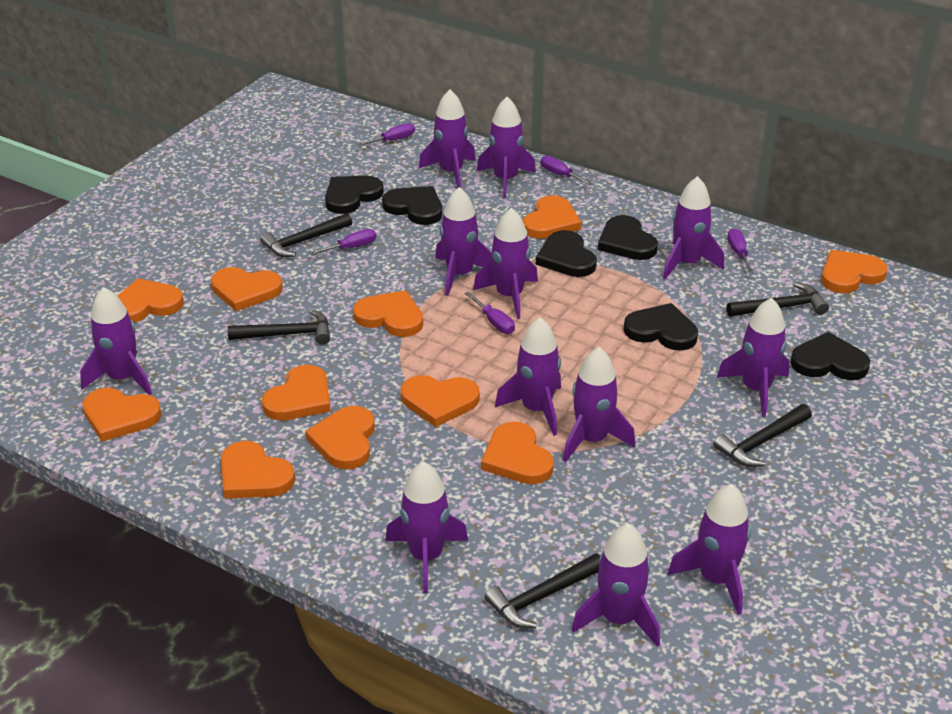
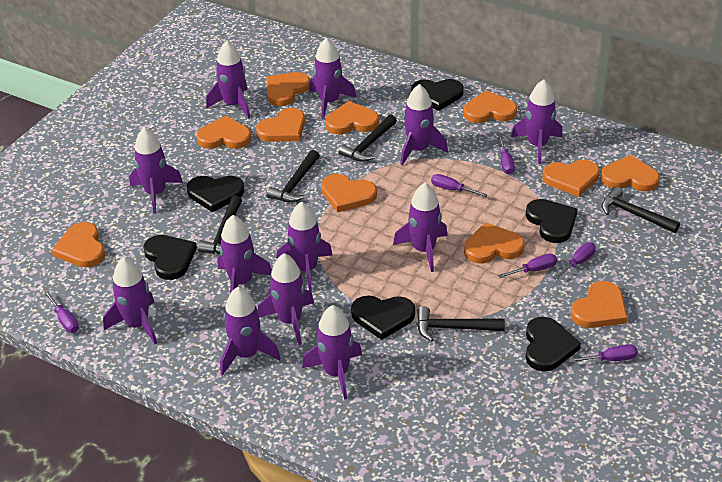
purple screwdriver: 5 -> 6

